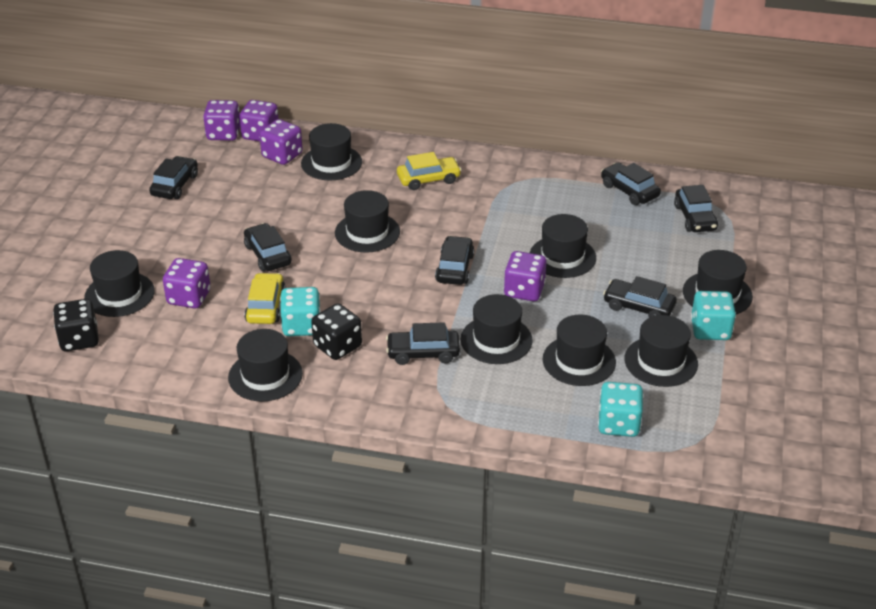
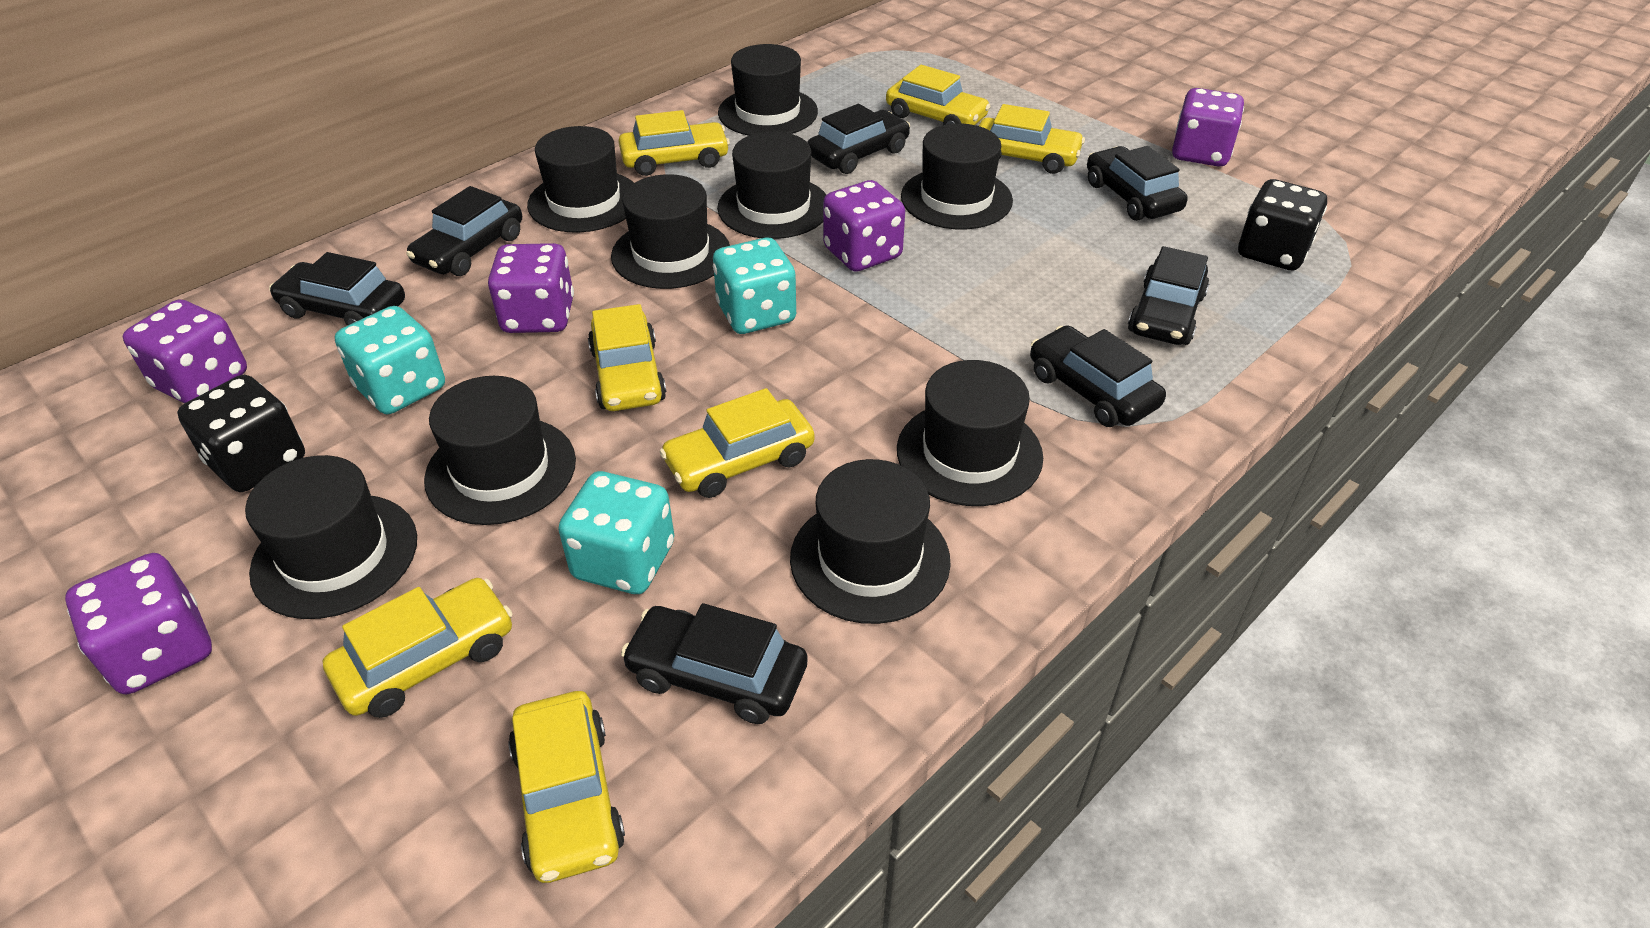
yellow car: 2 -> 7

